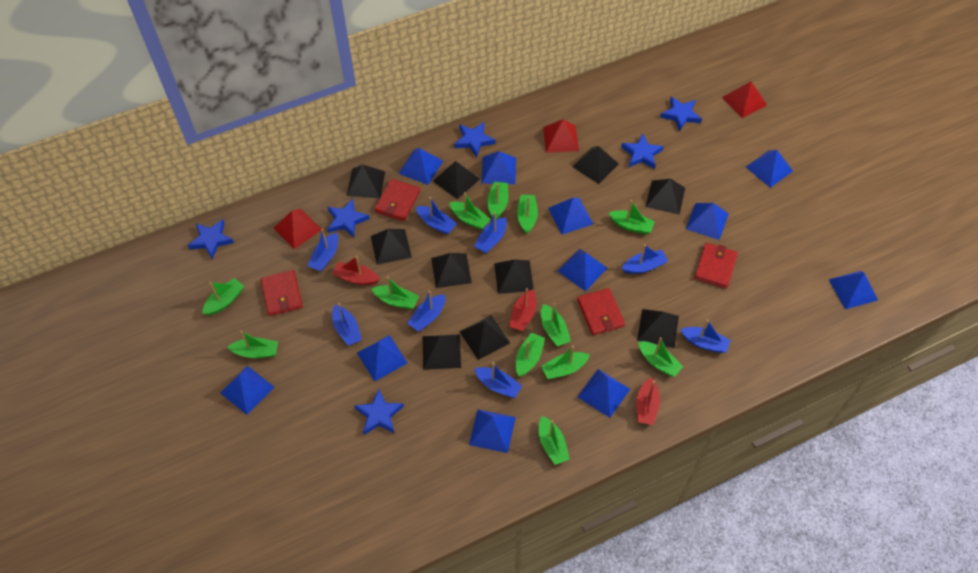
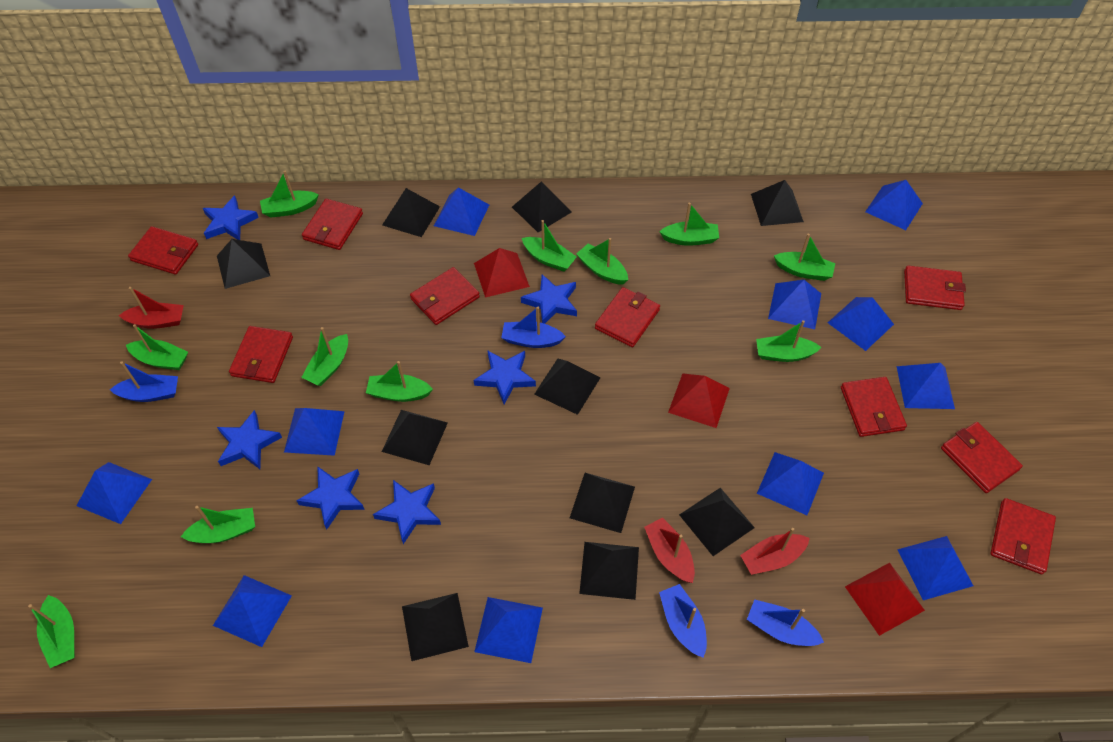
blue boat: 8 -> 4
green boat: 12 -> 11
red wallet: 4 -> 9

